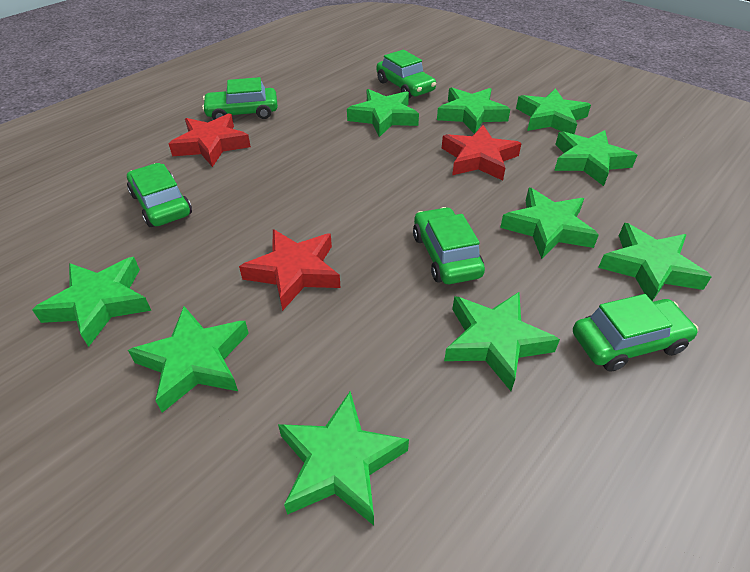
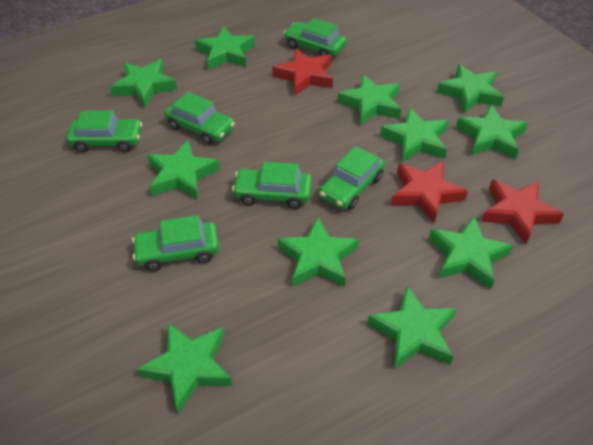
green car: 5 -> 6
green star: 10 -> 11

